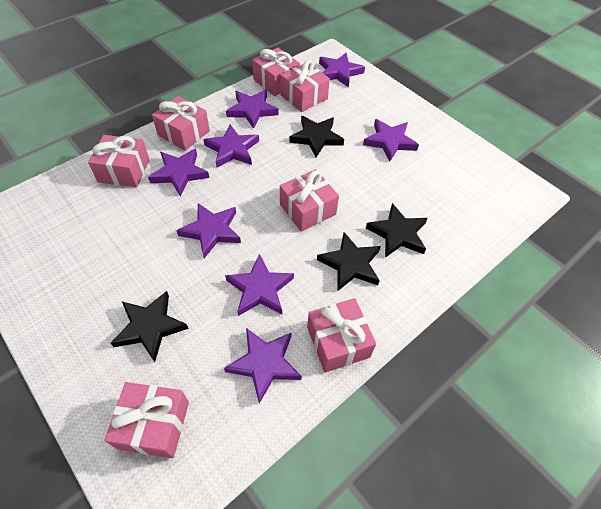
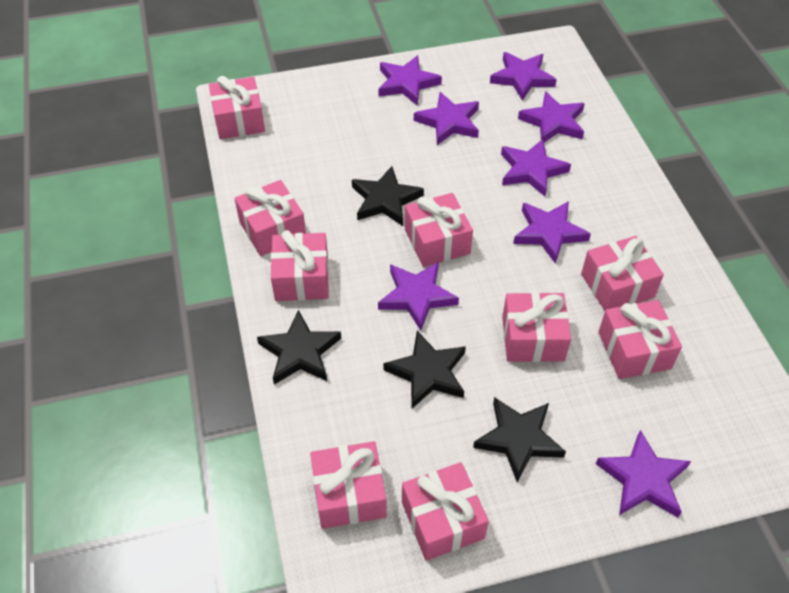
pink gift: 7 -> 9

